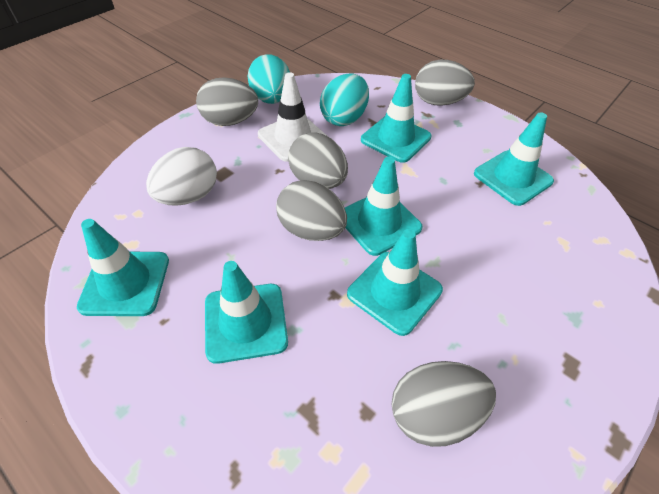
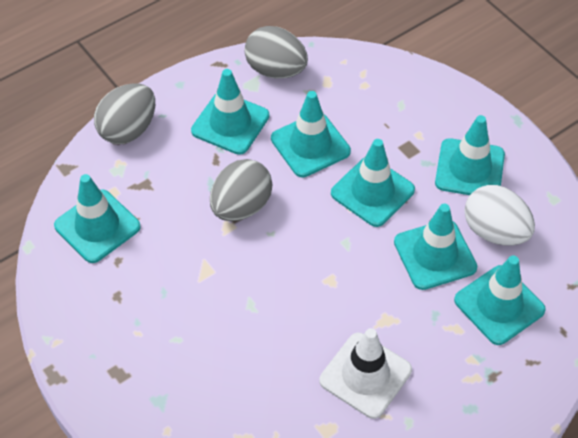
grey egg: 5 -> 3
turquoise egg: 2 -> 0
turquoise traffic cone: 6 -> 7

